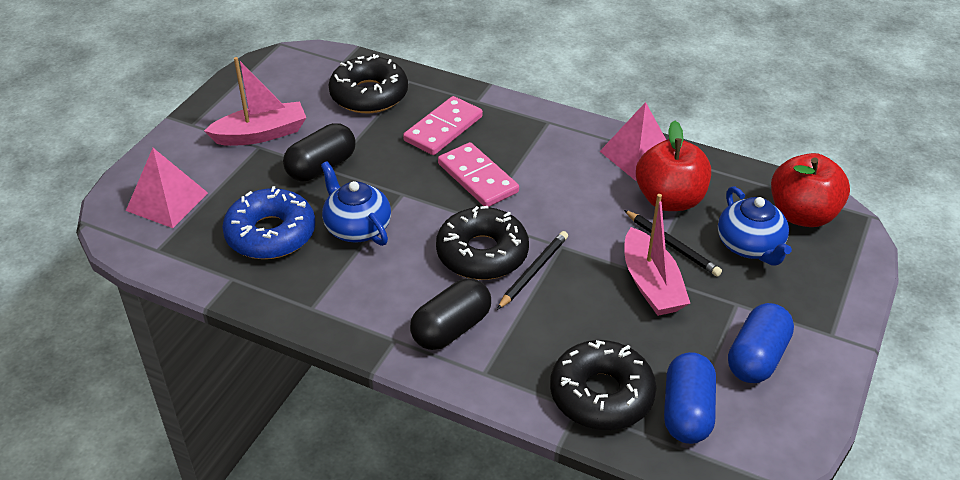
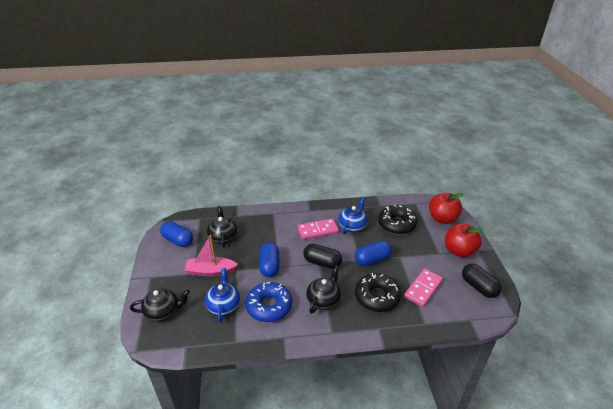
black donut: 3 -> 2
black pencil: 2 -> 0
black teapot: 0 -> 3
blue capsule: 2 -> 3
pink boat: 2 -> 1
pink pyramid: 2 -> 0

